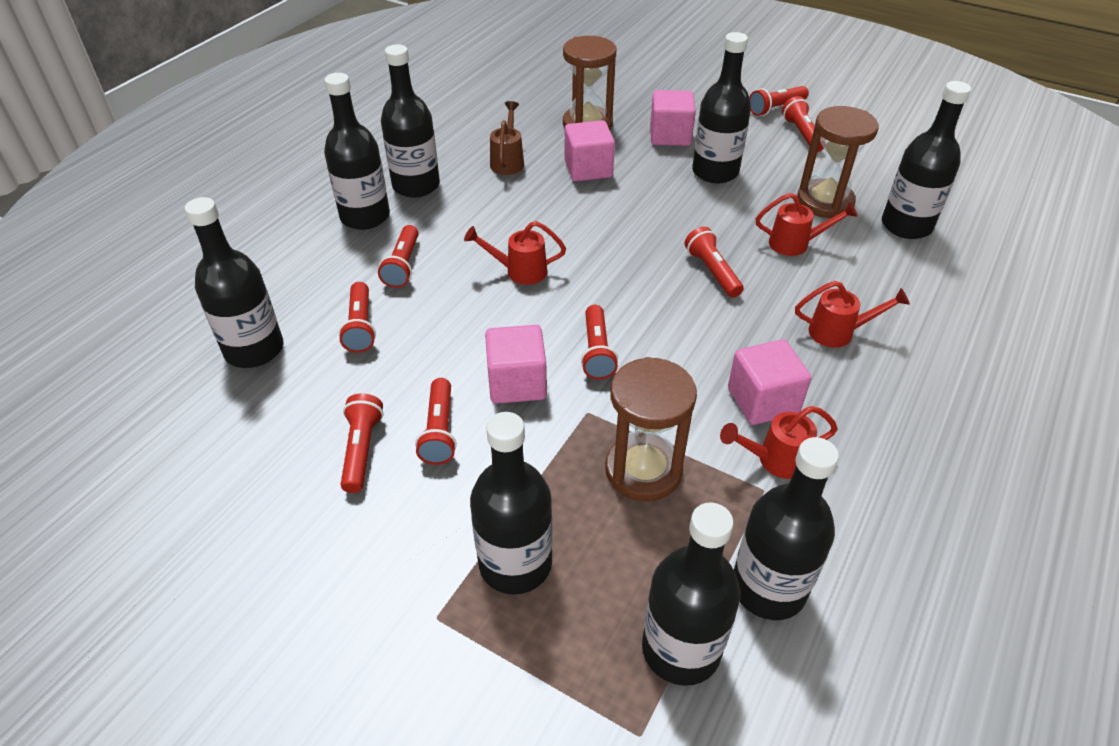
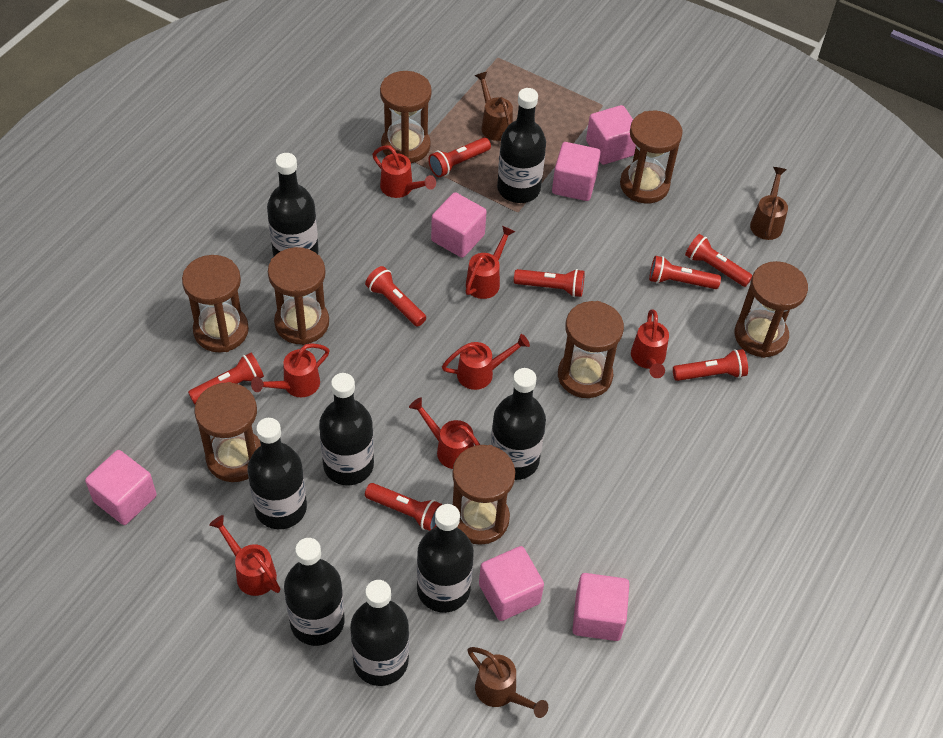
brown hourglass: 3 -> 8
brown watering can: 1 -> 3
pink cube: 4 -> 6
red watering can: 4 -> 7

